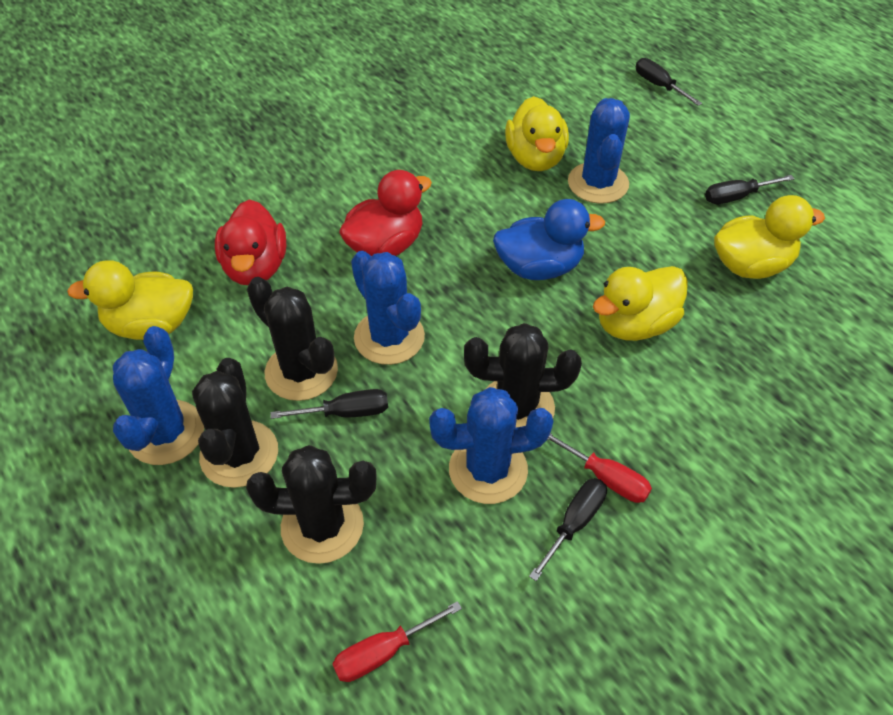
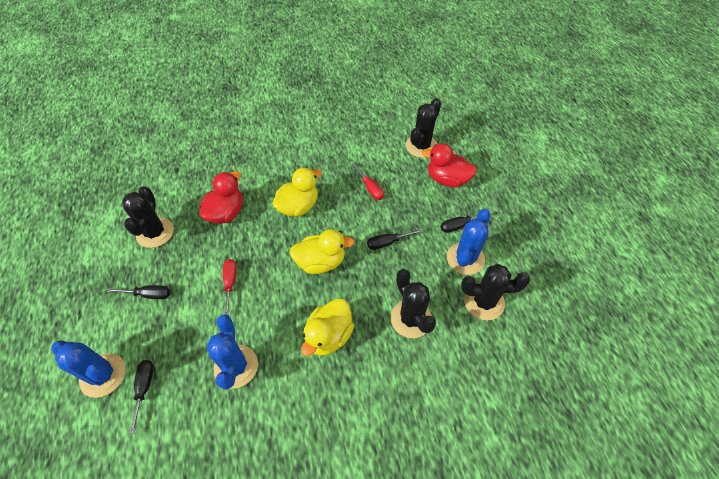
blue cactus: 4 -> 3
blue duck: 1 -> 0
yellow duck: 4 -> 3

